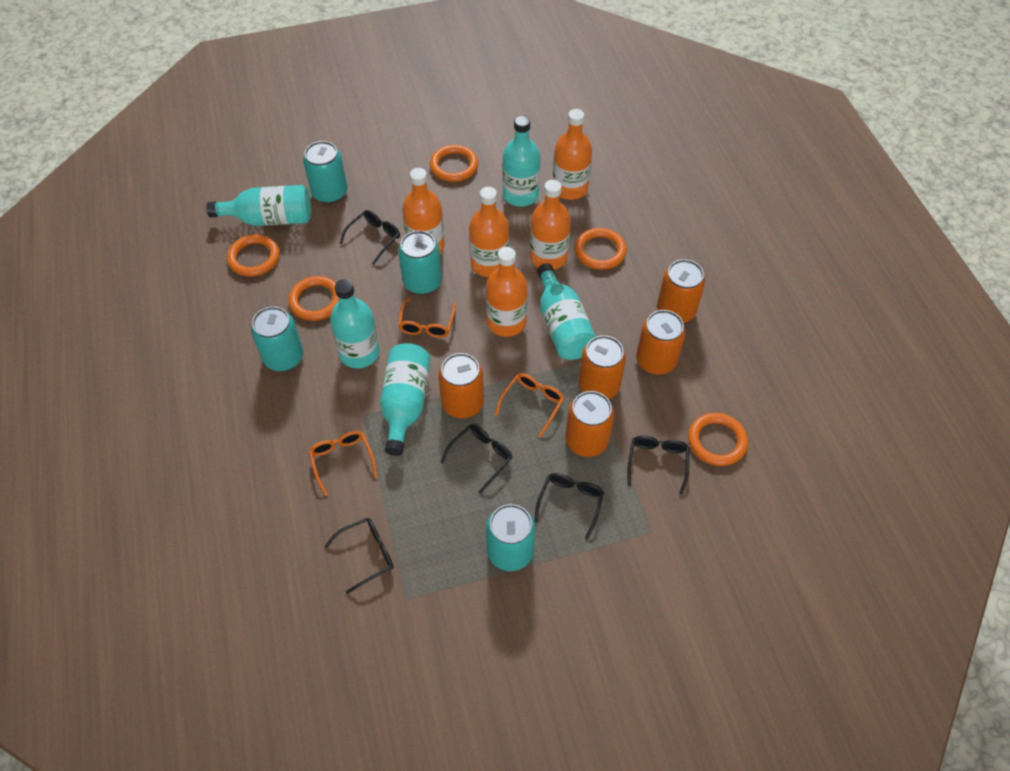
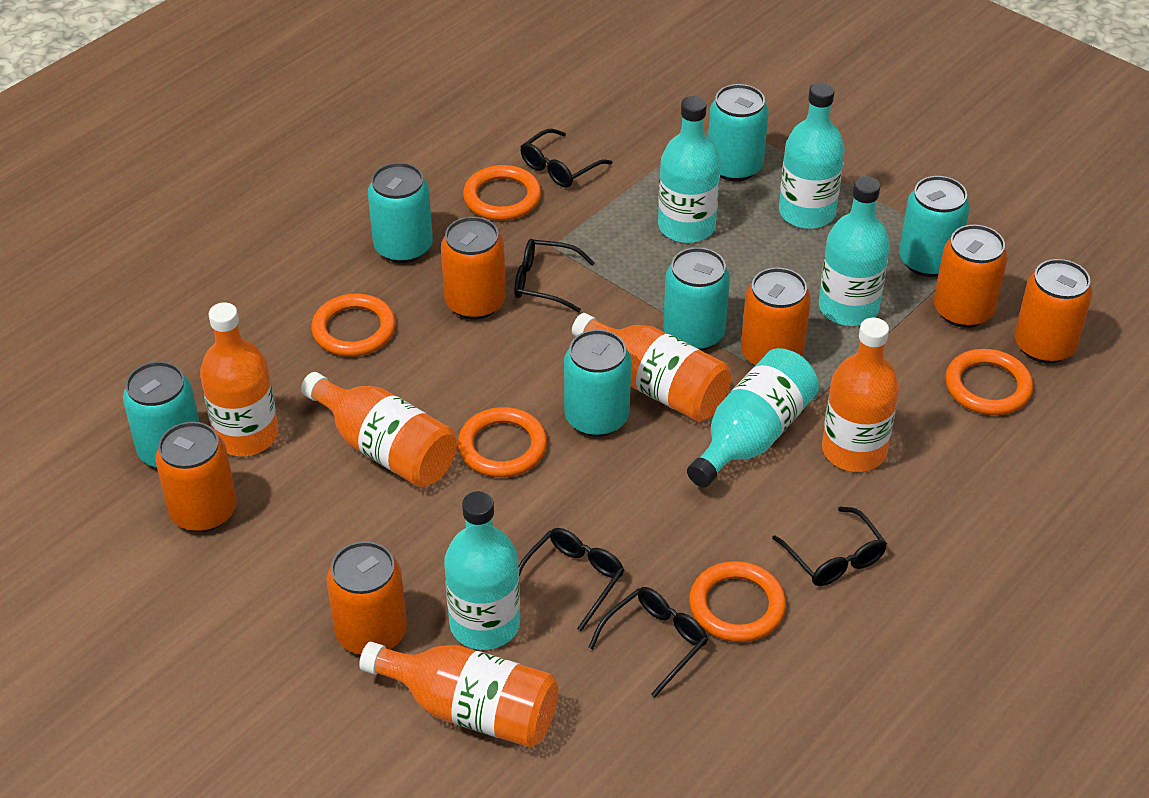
orange can: 5 -> 6
orange glasses: 3 -> 0
turquoise can: 4 -> 6

